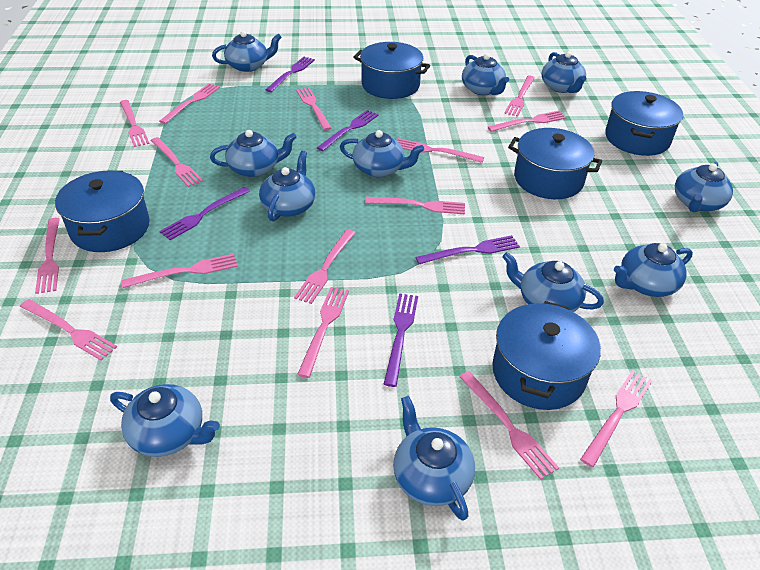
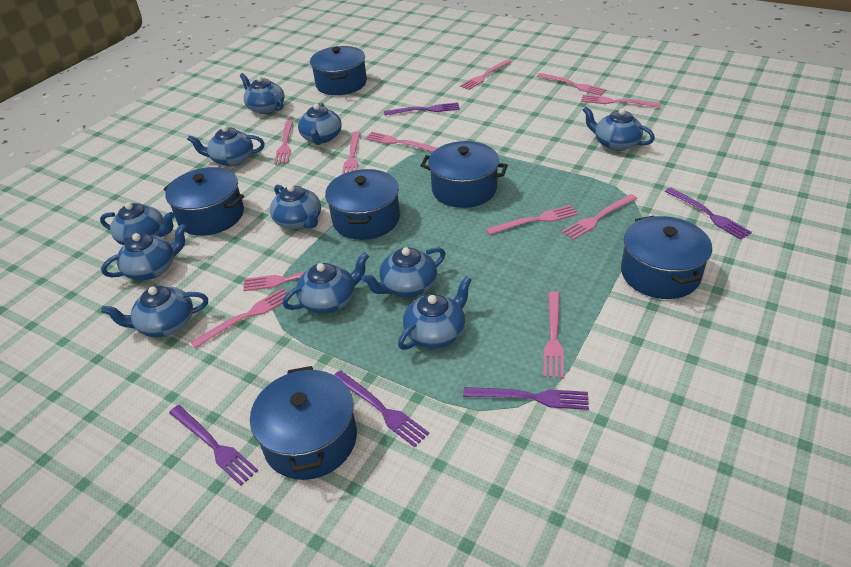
blue pot: 5 -> 6
pink fork: 15 -> 11

